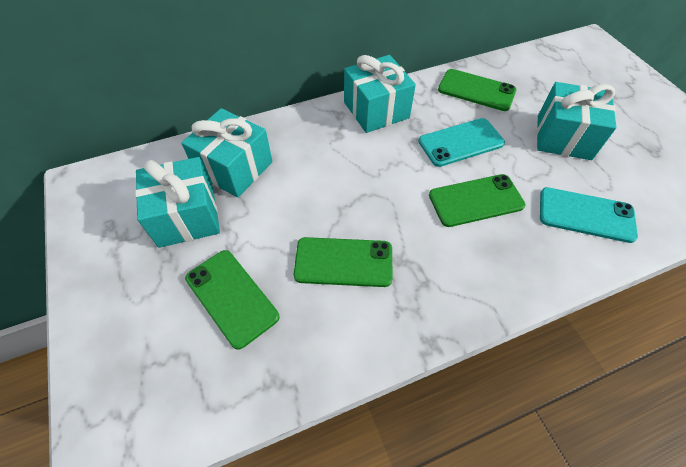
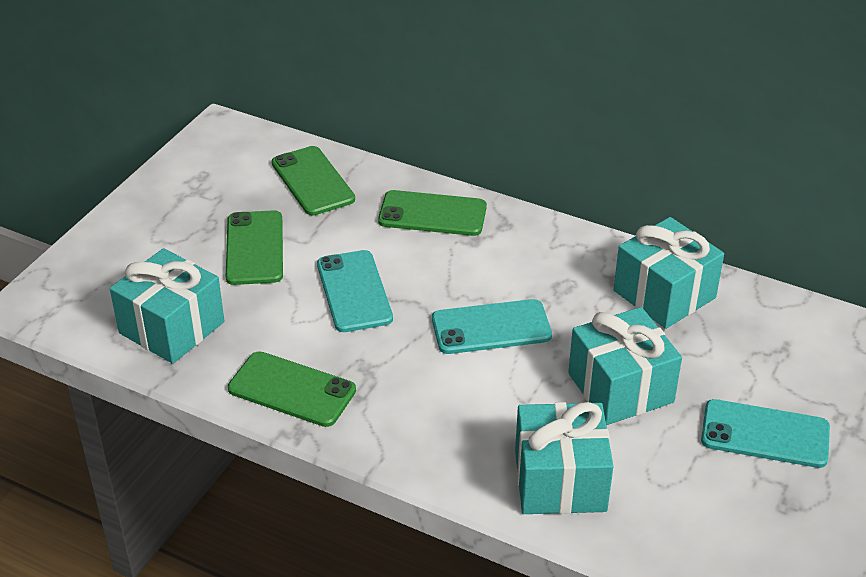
turquoise phone: 2 -> 3

